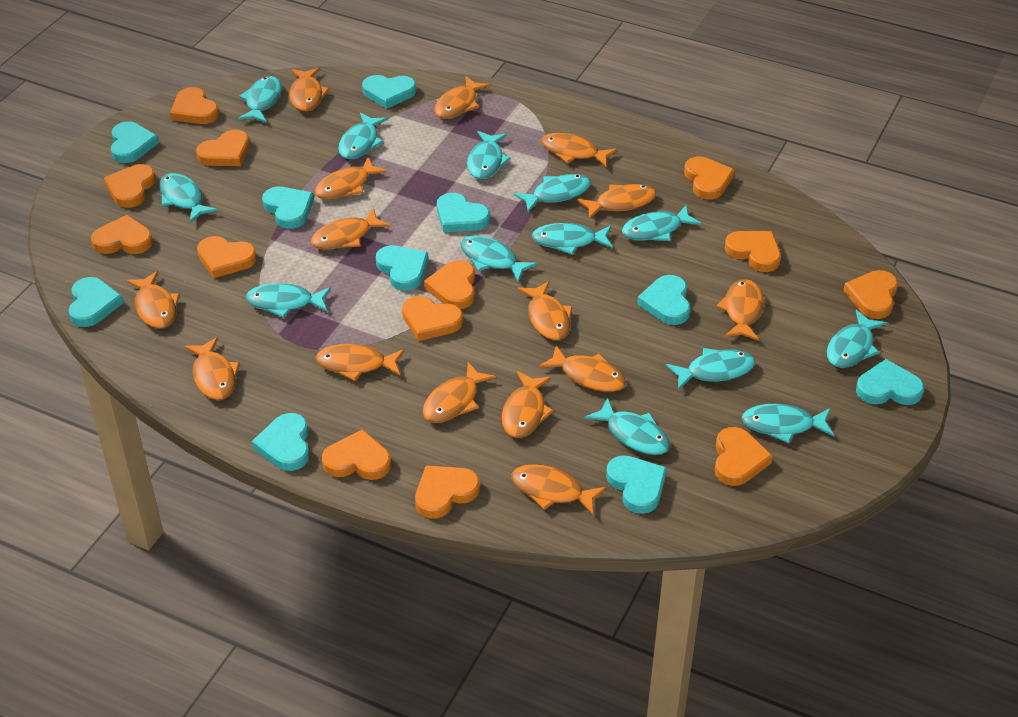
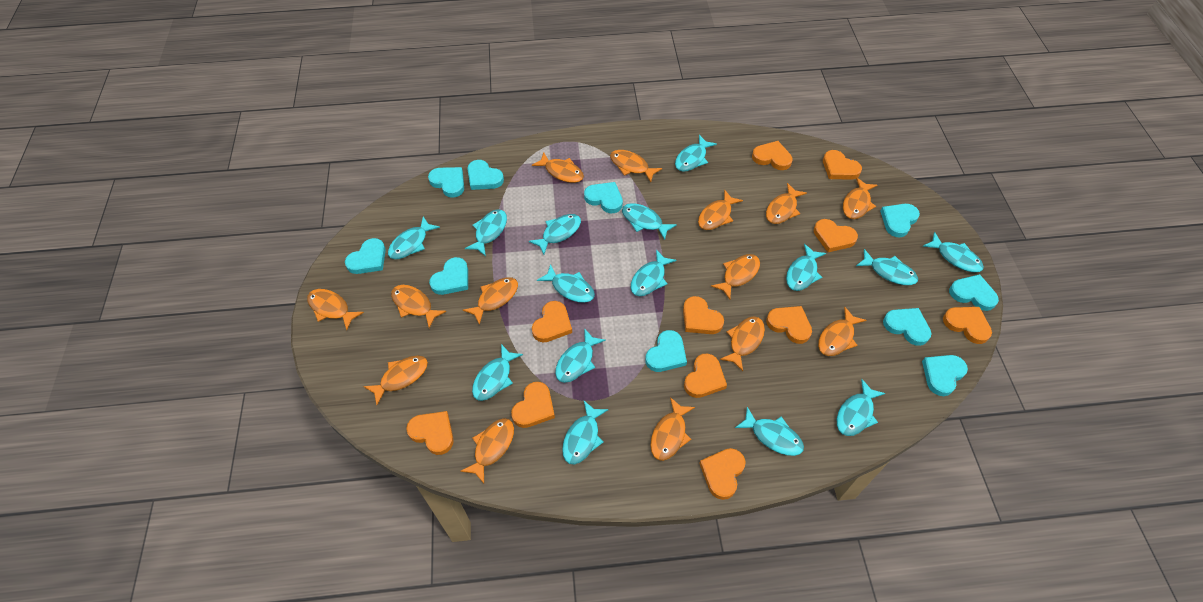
orange fish: 15 -> 14
orange heart: 13 -> 11
turquoise fish: 13 -> 15

